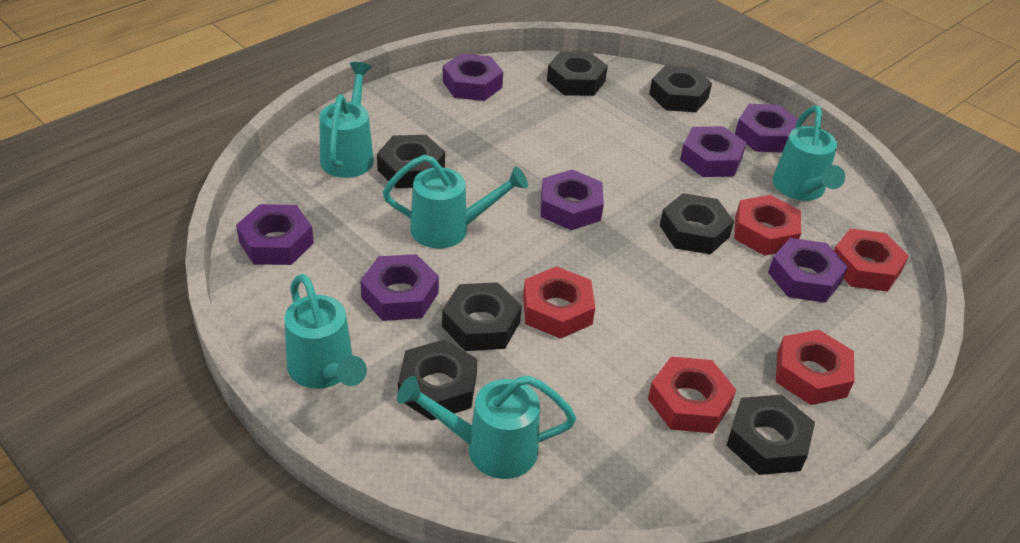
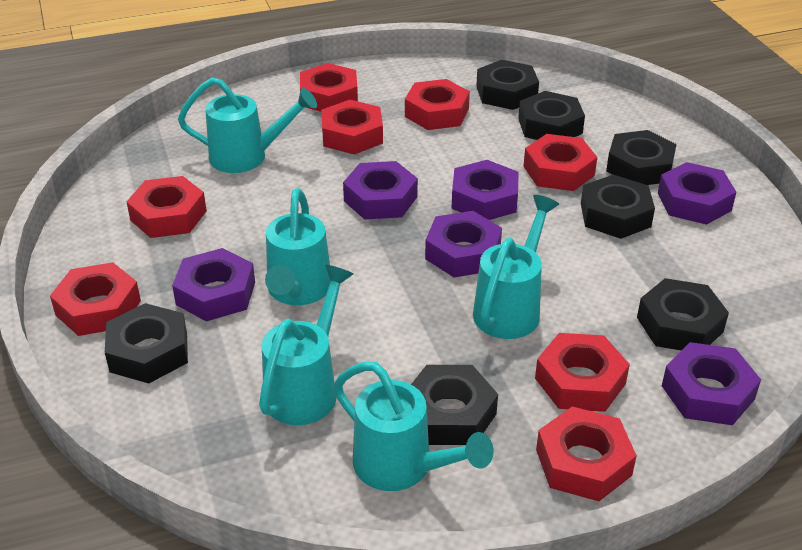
purple nut: 7 -> 6
red nut: 5 -> 8

